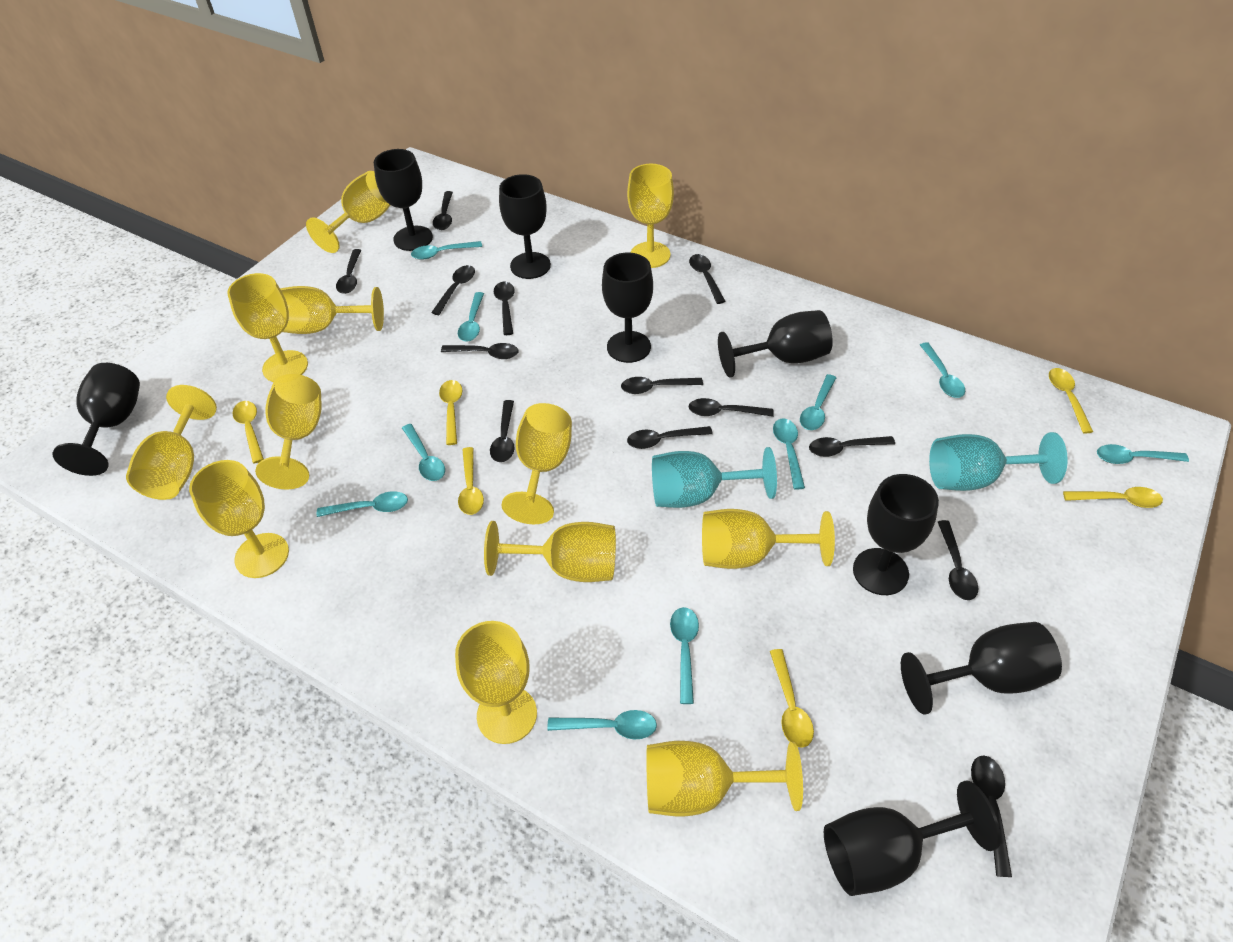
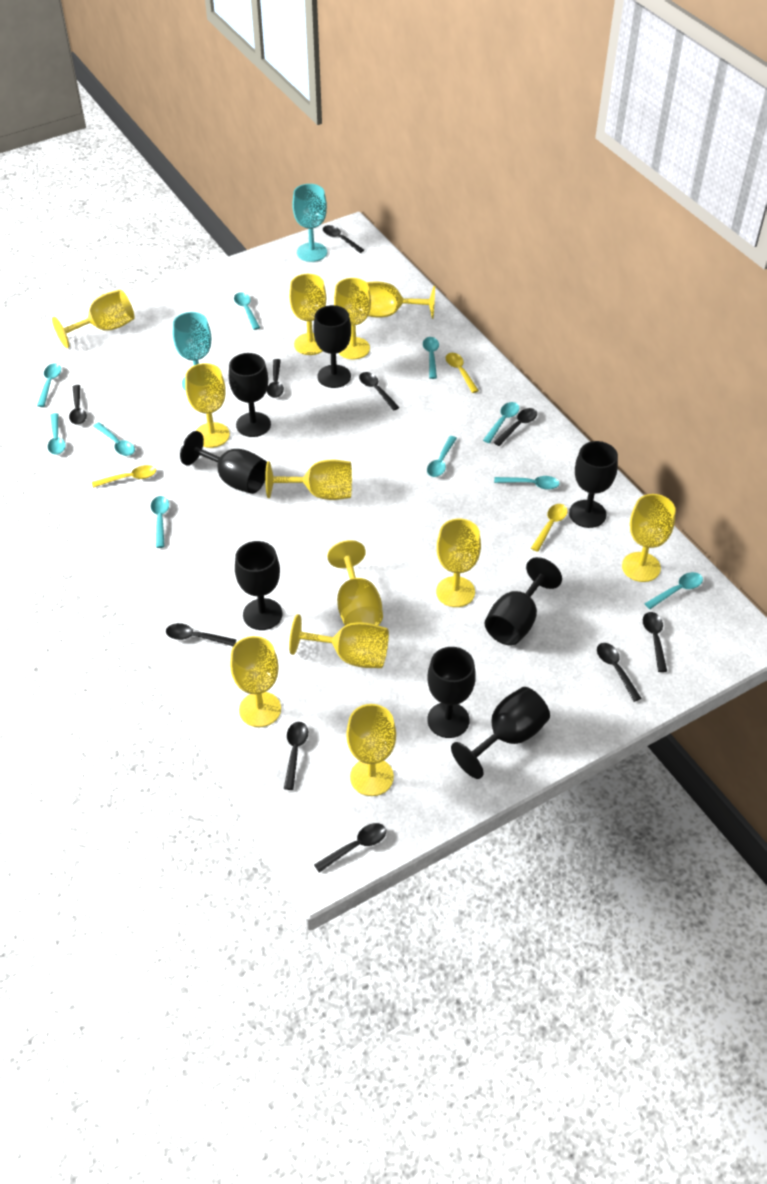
black spoon: 13 -> 10
yellow spoon: 6 -> 3

